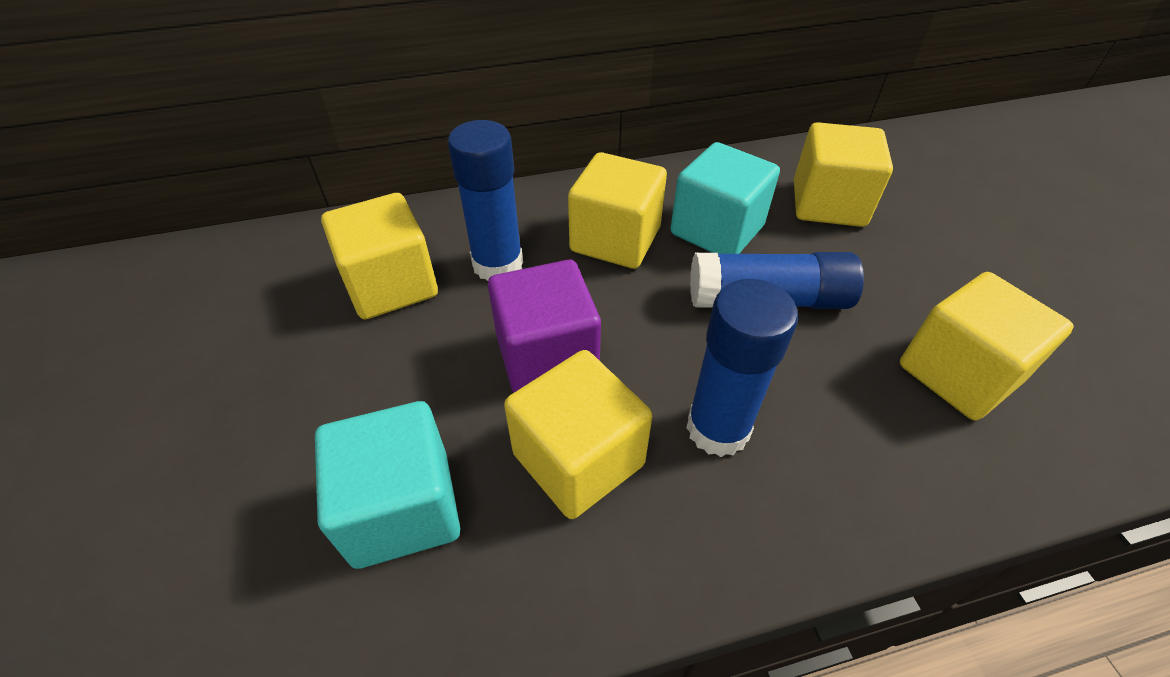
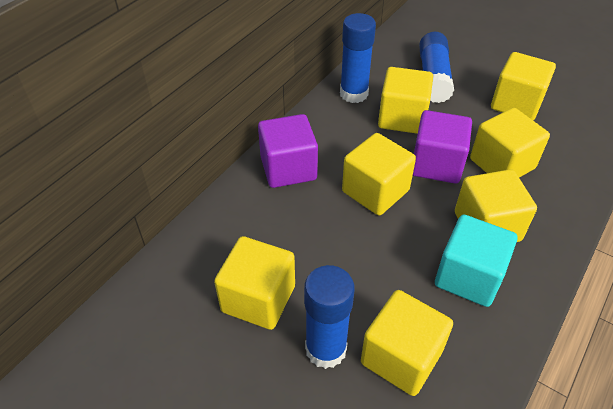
purple cube: 1 -> 2
turquoise cube: 2 -> 1
yellow cube: 5 -> 7

